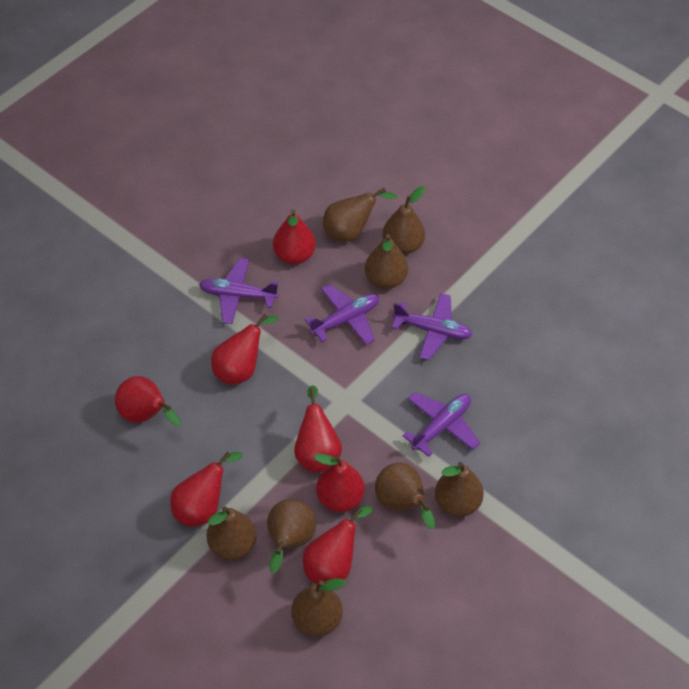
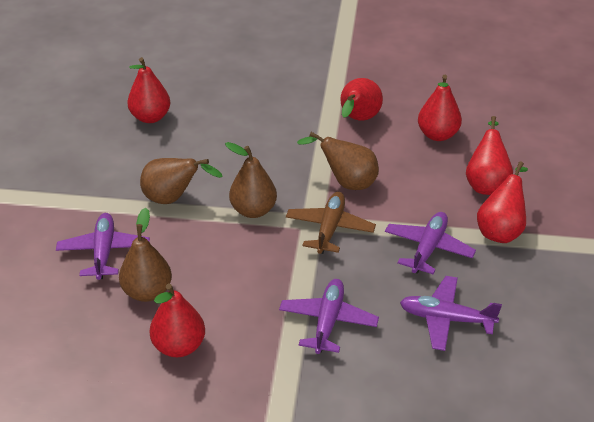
brown pear: 8 -> 4
brown plane: 0 -> 1
red pear: 7 -> 6

